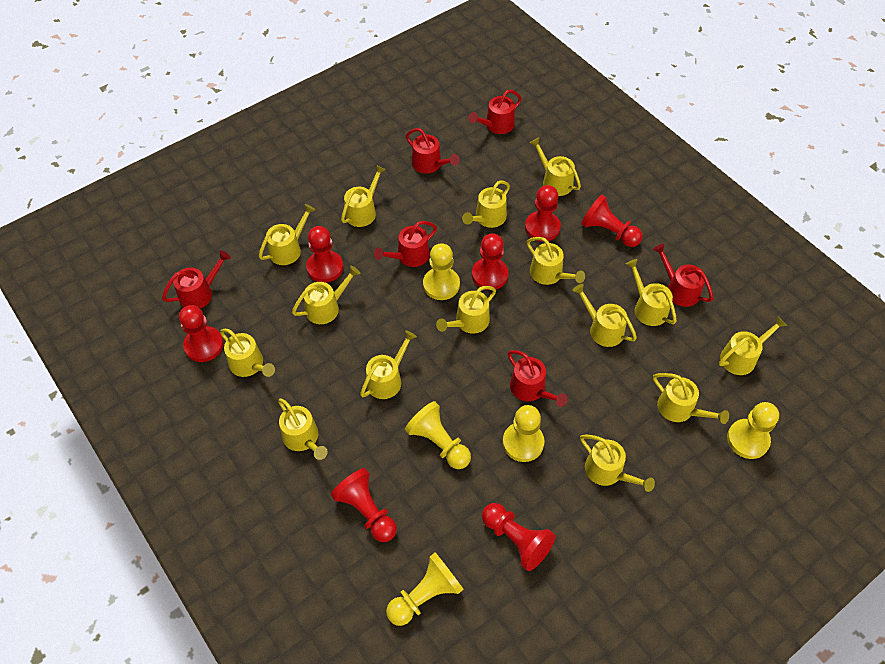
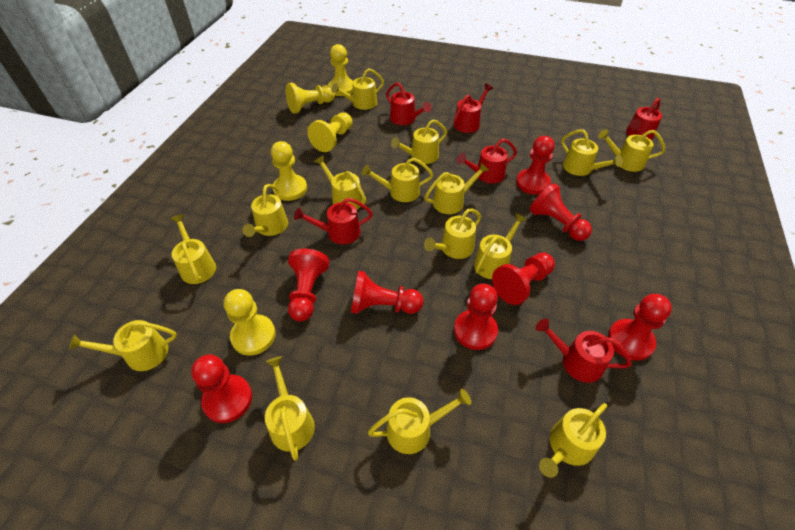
red pawn: 7 -> 8

